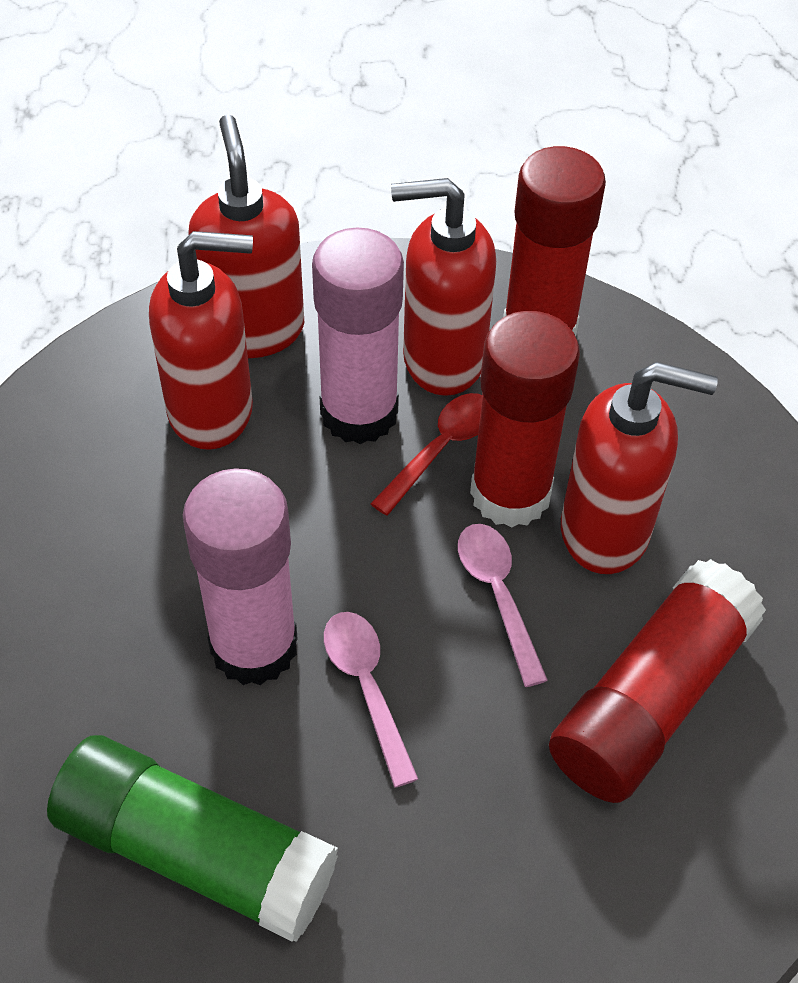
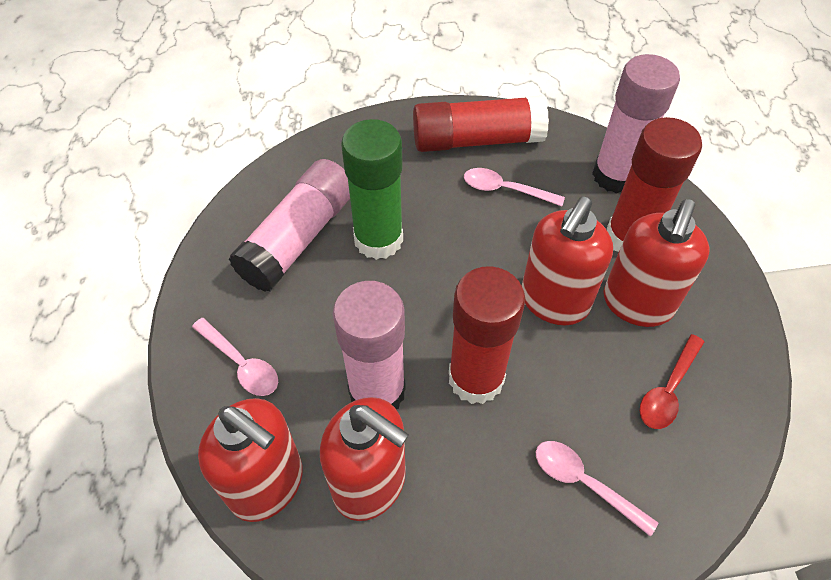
pink glue stick: 2 -> 3
pink spoon: 2 -> 3

